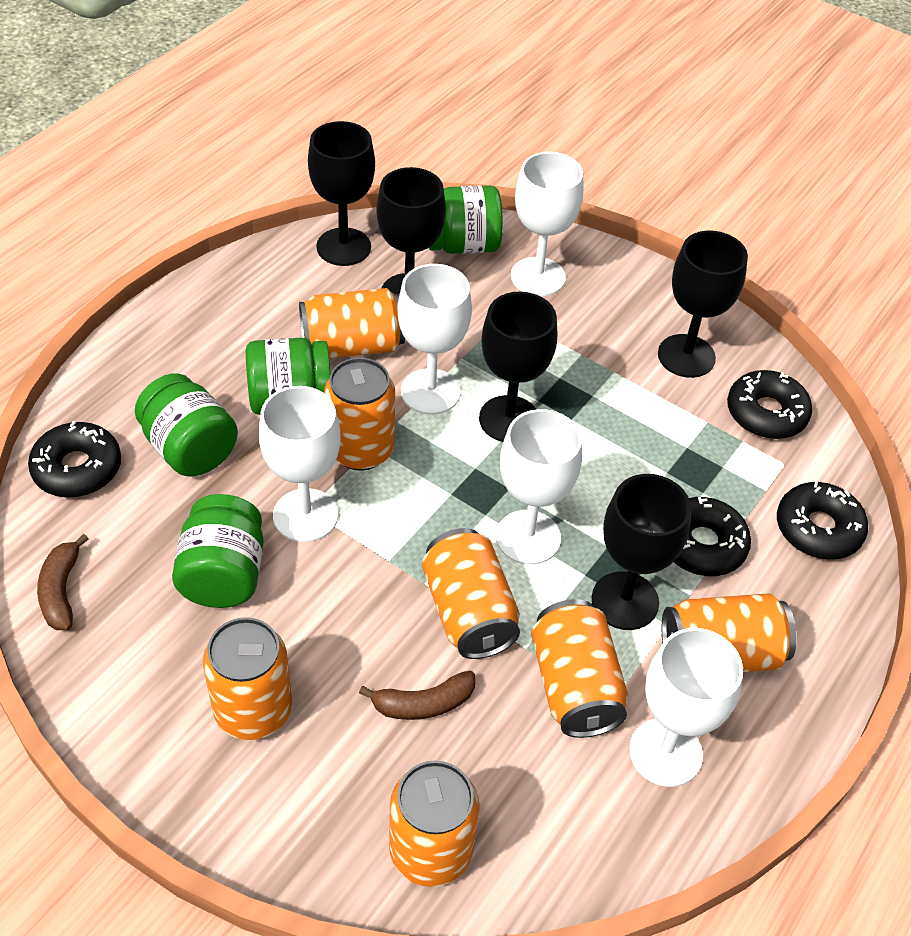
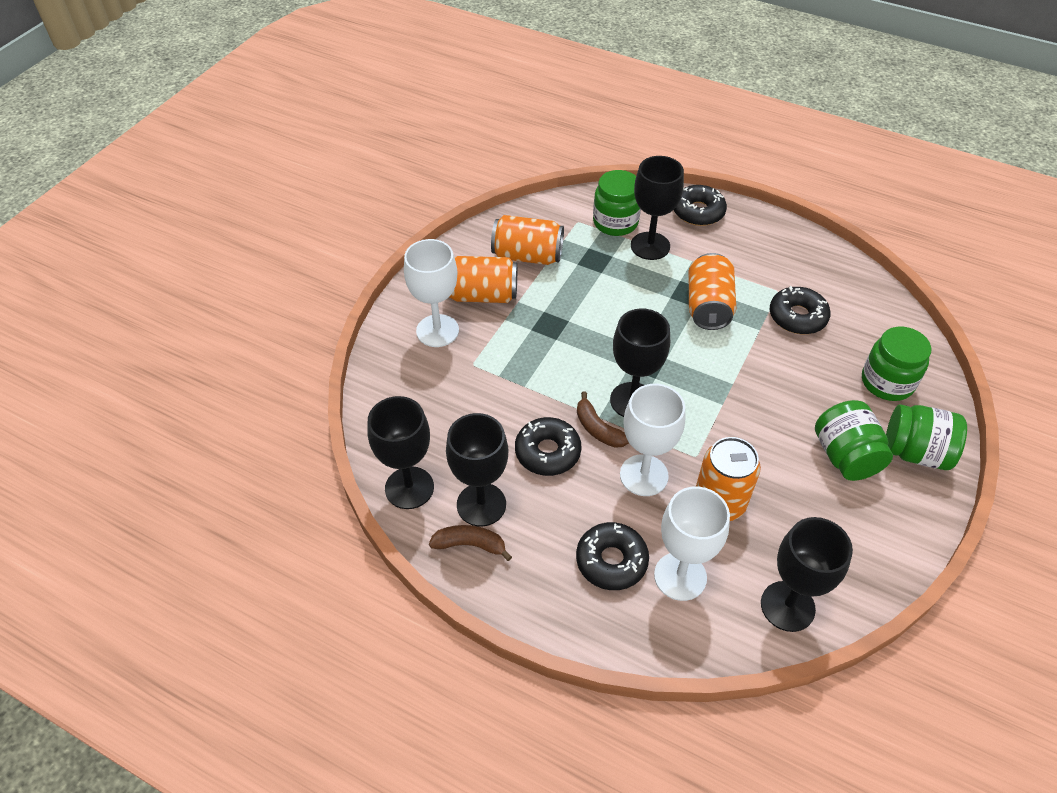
orange can: 7 -> 4
white goblet: 5 -> 3

